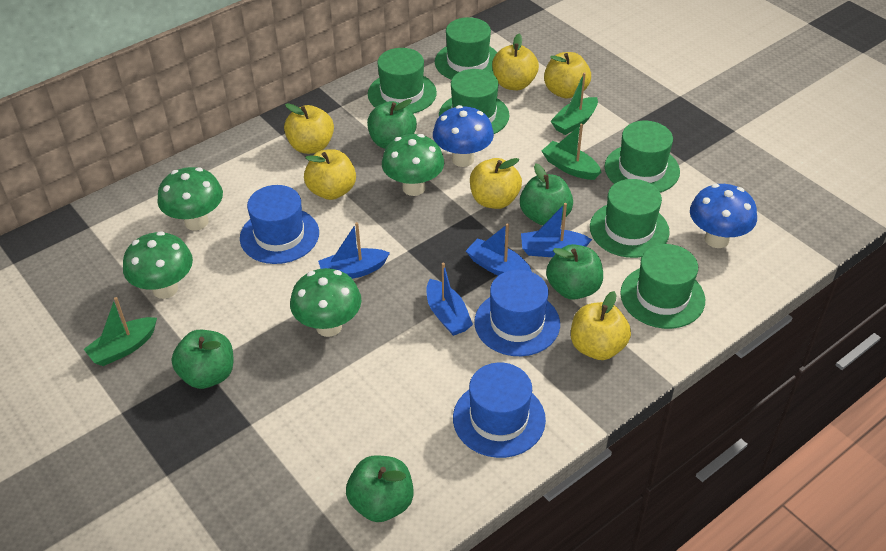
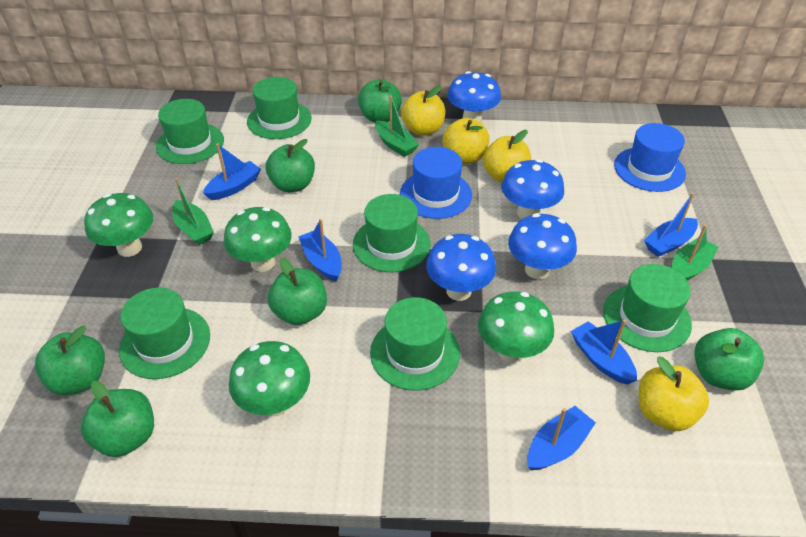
blue boat: 4 -> 5
blue hat: 3 -> 2
blue mushroom: 2 -> 4
green apple: 5 -> 6
yellow apple: 6 -> 4

